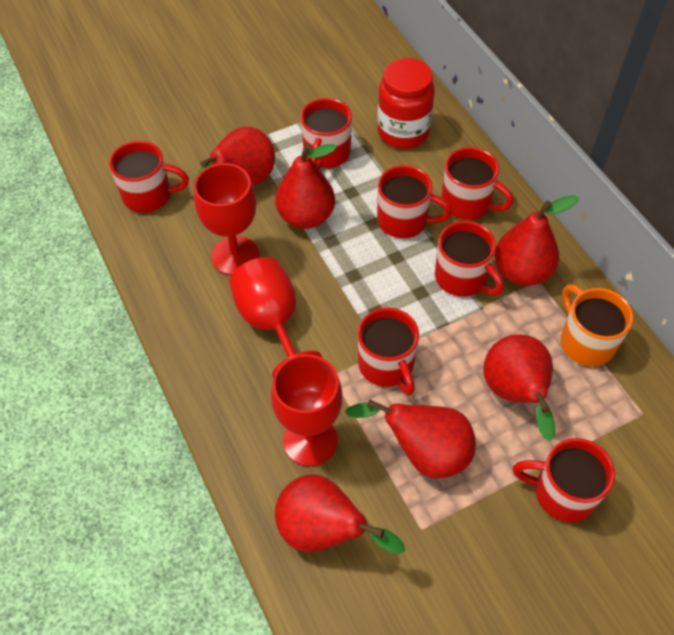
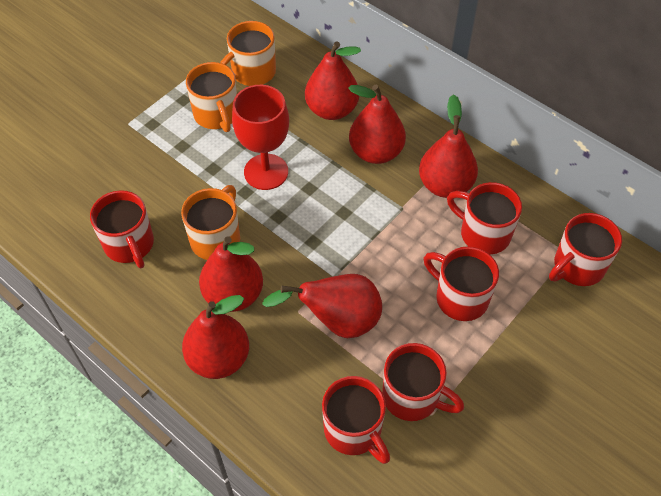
orange mug: 1 -> 3
red goblet: 3 -> 1
red jar: 1 -> 0
red mug: 7 -> 6

